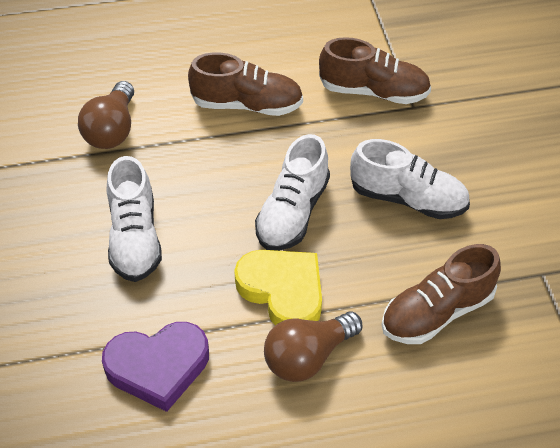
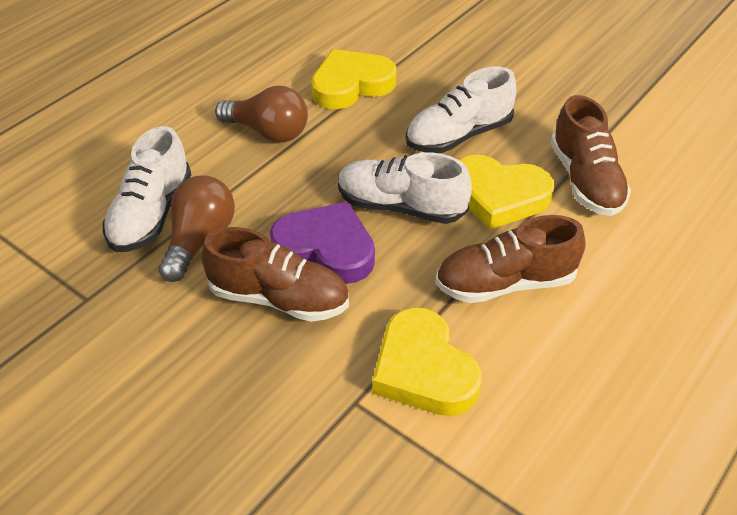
yellow heart: 1 -> 3

